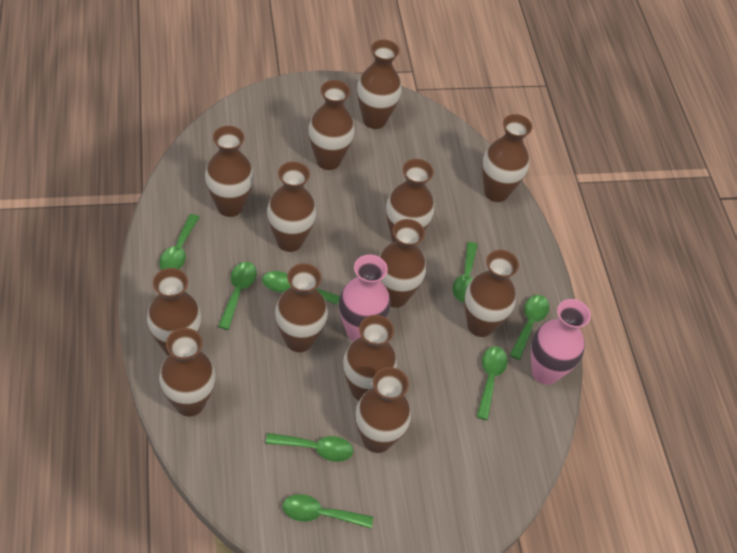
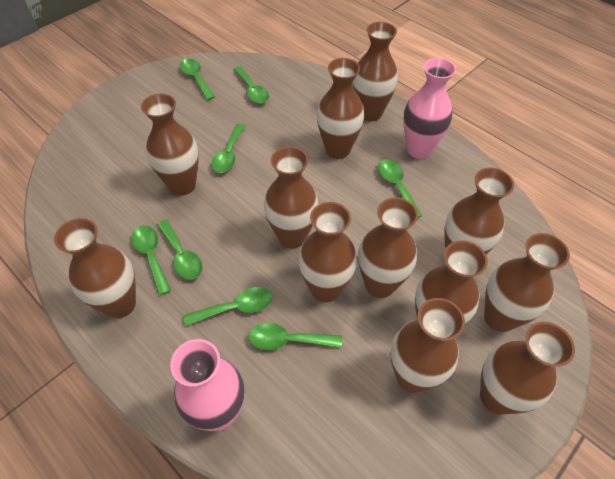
brown vase: 13 -> 12

